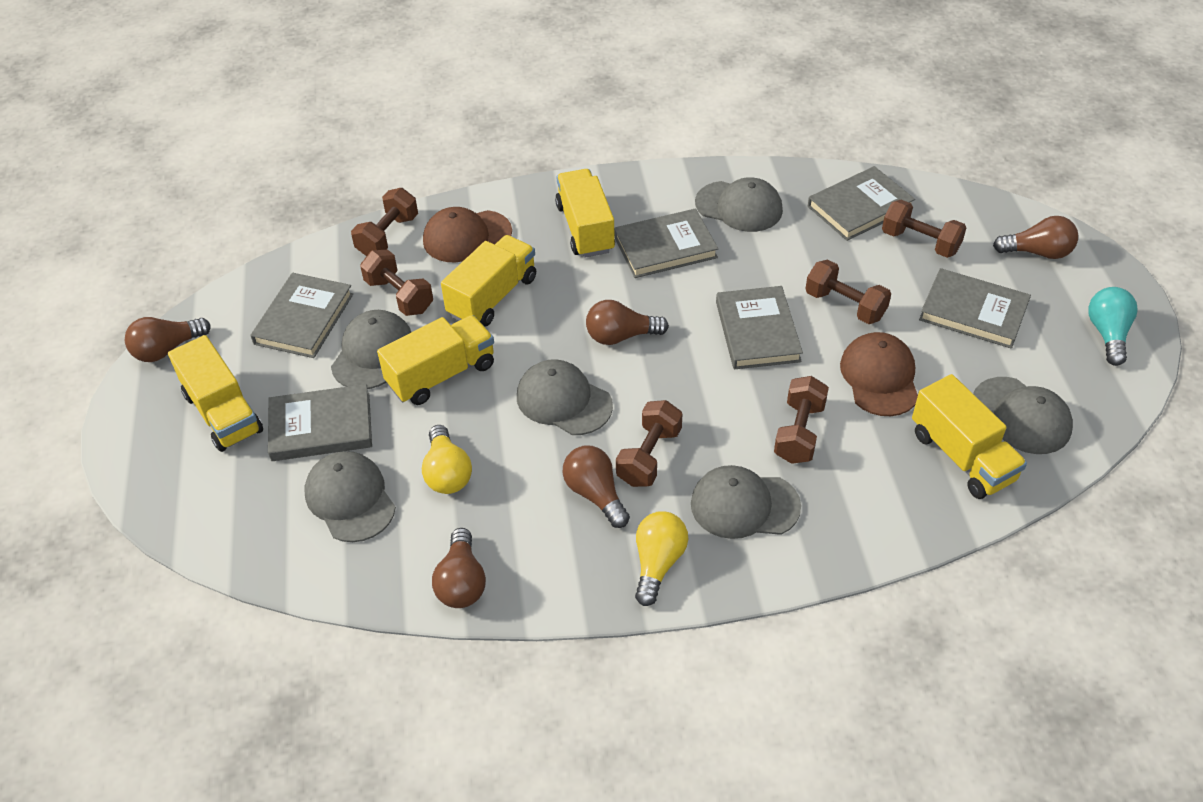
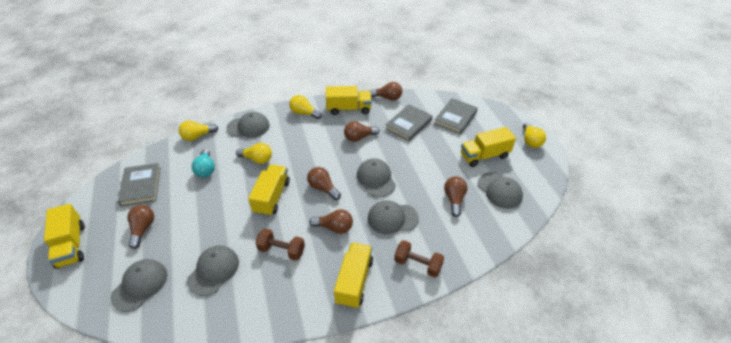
brown cap: 2 -> 0
brown dumbbell: 6 -> 2
brown light bulb: 5 -> 6
grey book: 6 -> 3
yellow light bulb: 2 -> 4

